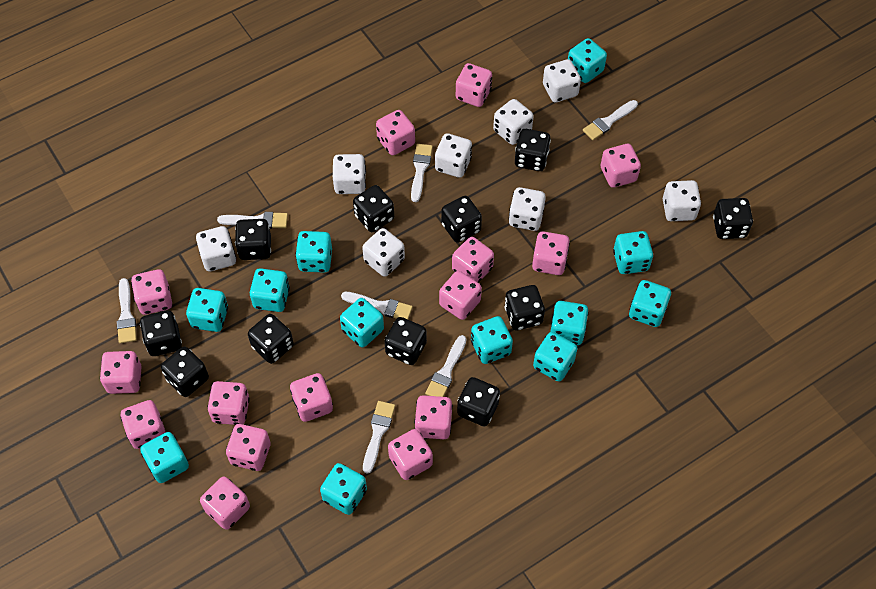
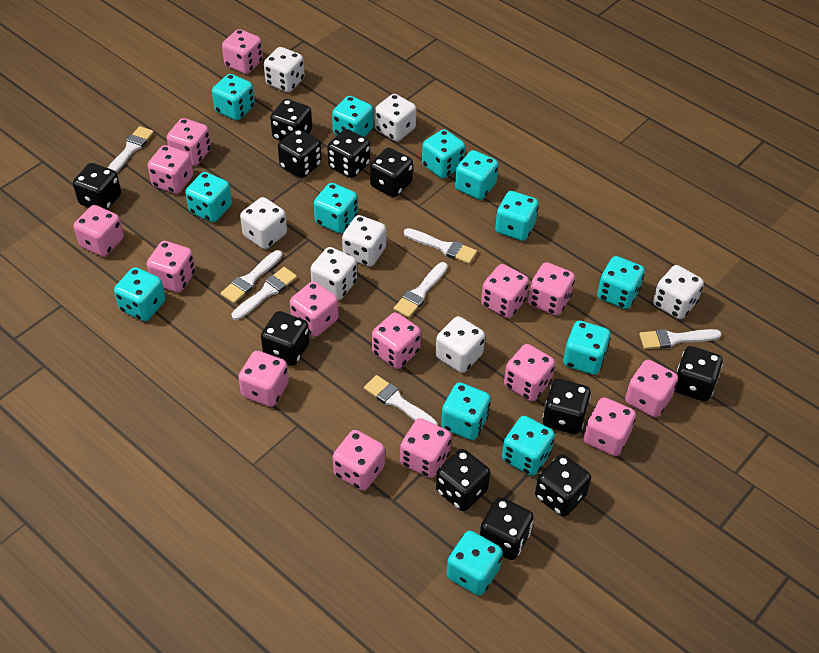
turquoise dice: 12 -> 13
white dice: 8 -> 7

